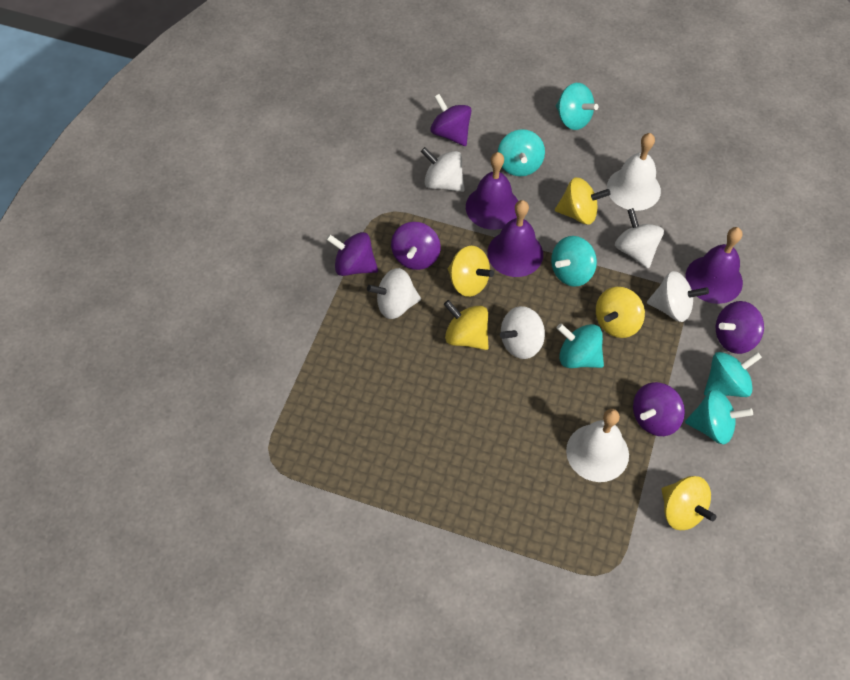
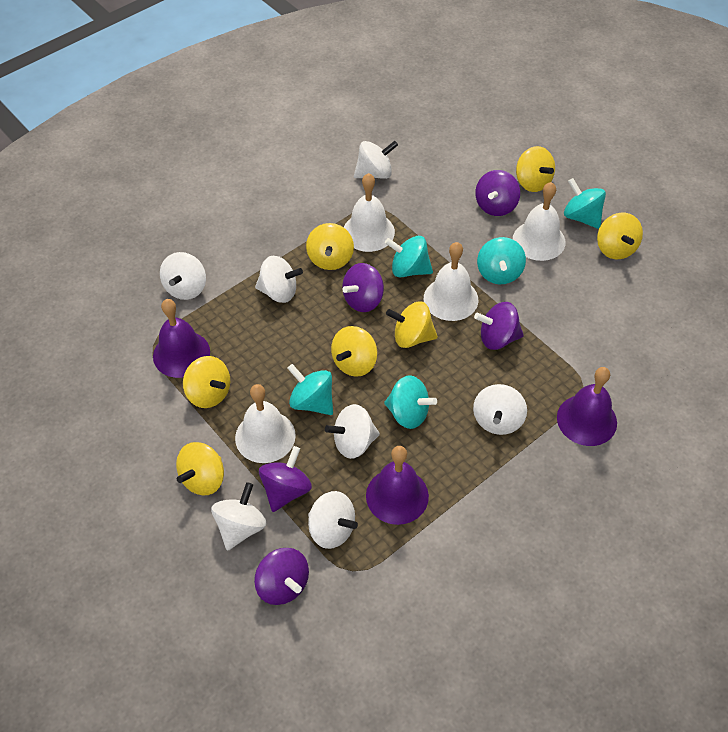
turquoise spinning top: 6 -> 5
white bell: 2 -> 4
white spinning top: 5 -> 7
yellow spinning top: 5 -> 7

